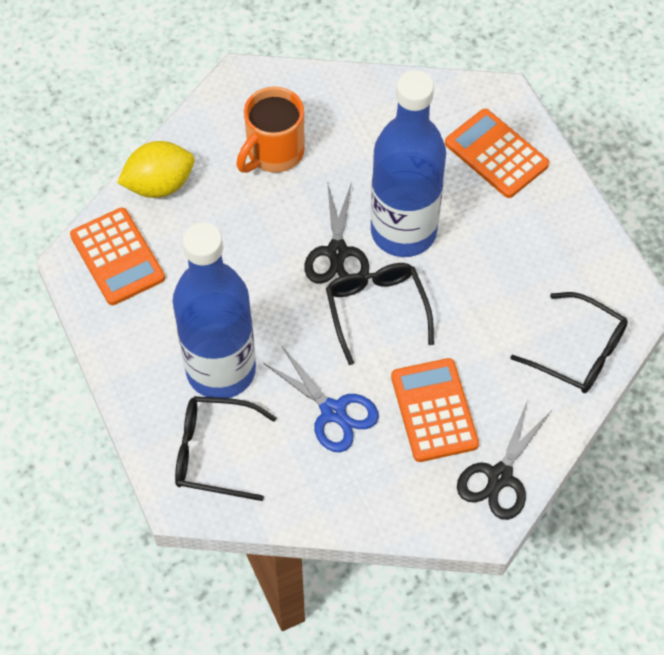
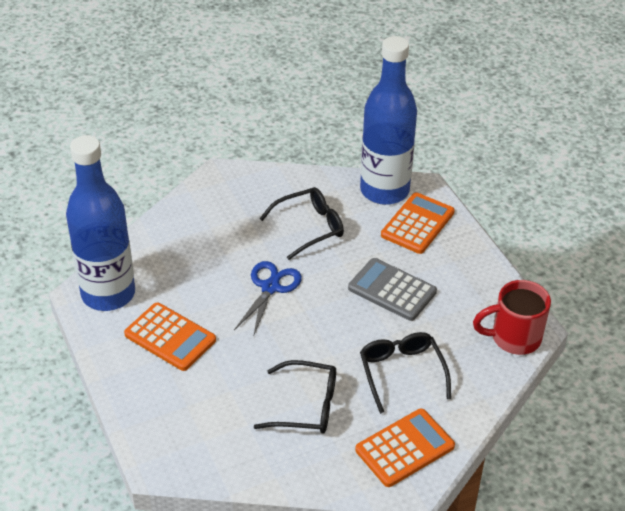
black scissors: 2 -> 0
grey calculator: 0 -> 1
orange mug: 1 -> 0
red mug: 0 -> 1
yellow lemon: 1 -> 0

